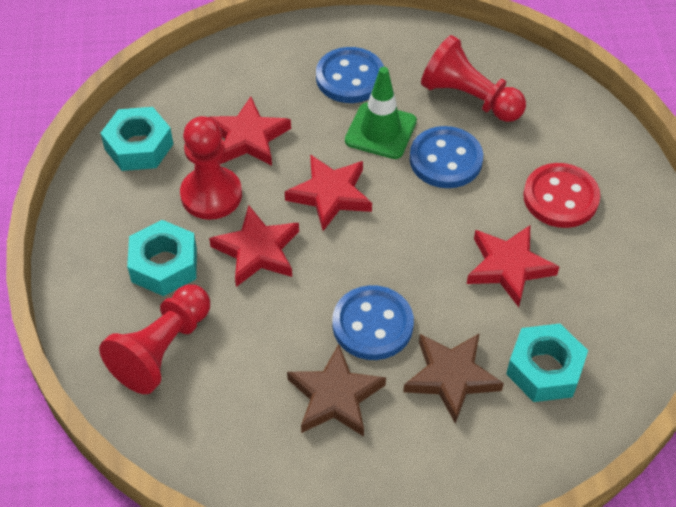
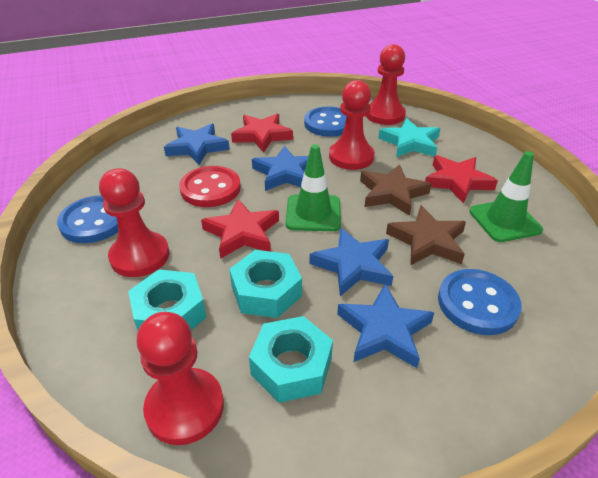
blue star: 0 -> 4
green traffic cone: 1 -> 2
red pawn: 3 -> 4
red star: 4 -> 3
turquoise star: 0 -> 1

